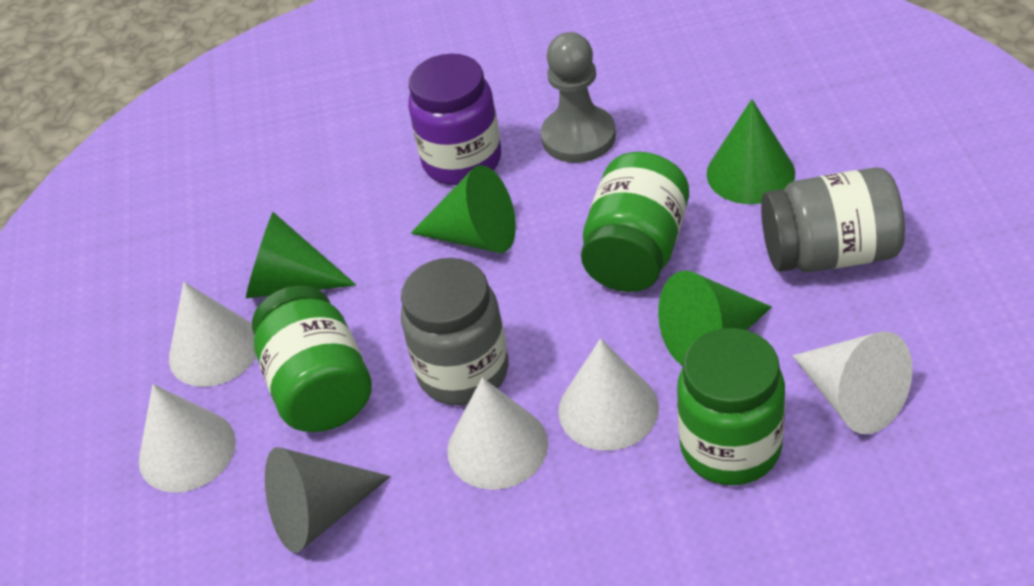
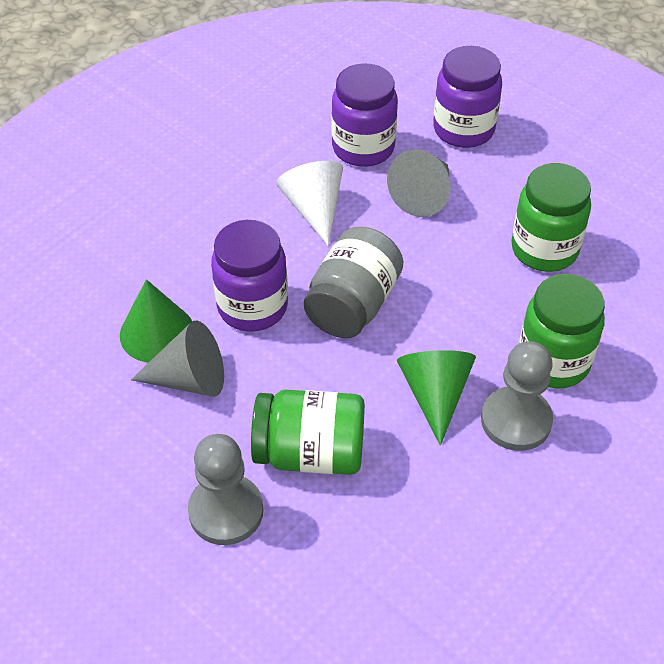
green cone: 4 -> 2
grey cone: 1 -> 2
grey jar: 2 -> 1
grey pawn: 1 -> 2
purple jar: 1 -> 3
white cone: 5 -> 1

